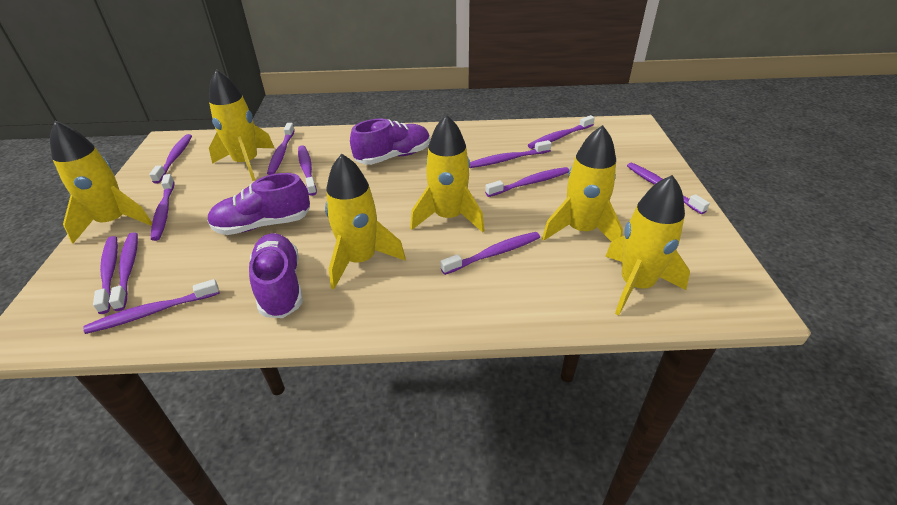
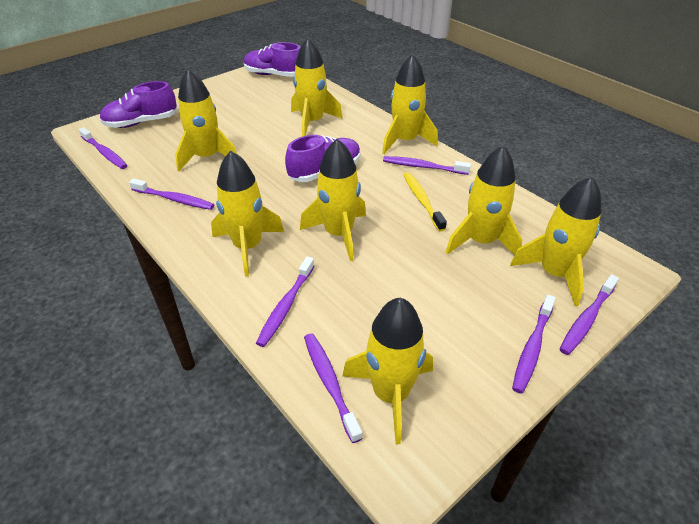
purple toothbrush: 12 -> 7
yellow rocket: 6 -> 8
yellow toothbrush: 0 -> 1

